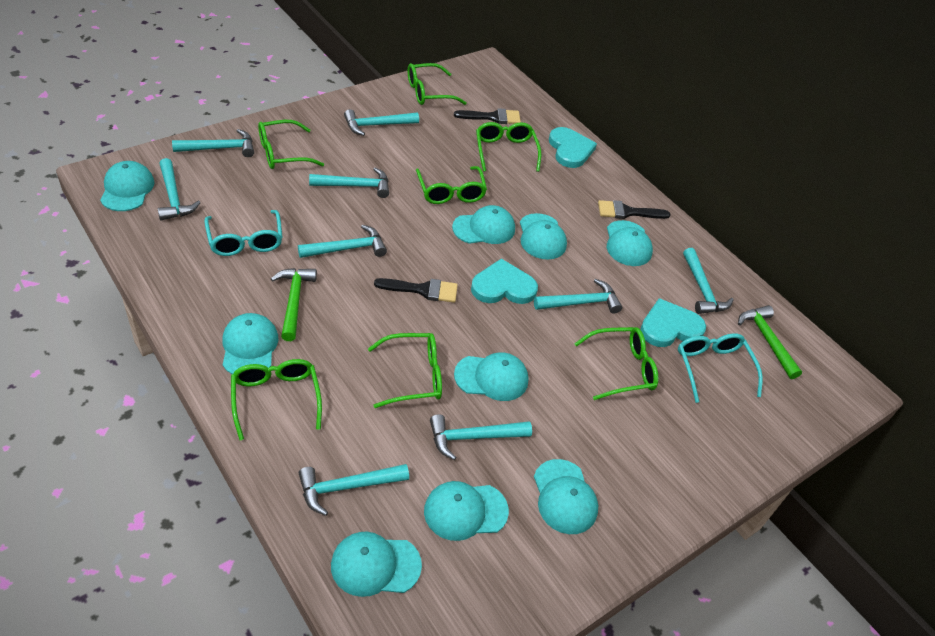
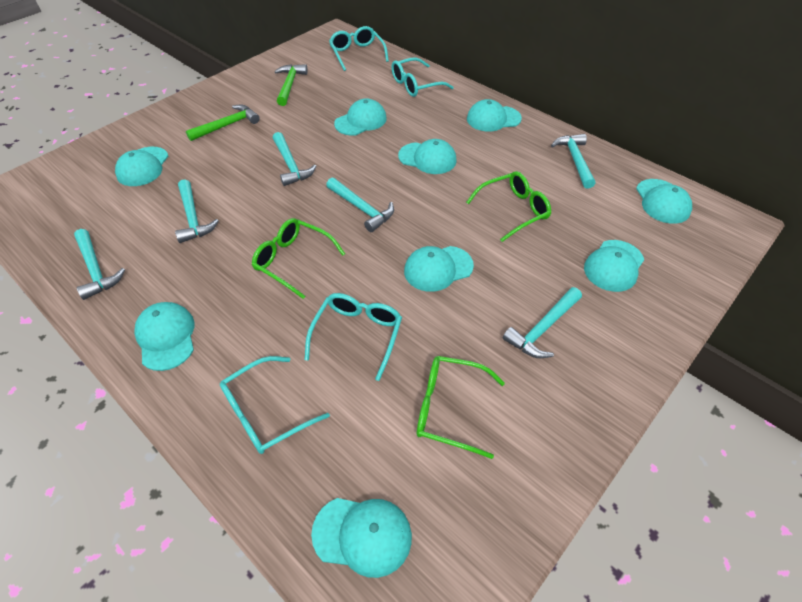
black brush: 3 -> 0
green glasses: 7 -> 3
turquoise glasses: 2 -> 4
turquoise hammer: 9 -> 6
turquoise heart: 3 -> 0

